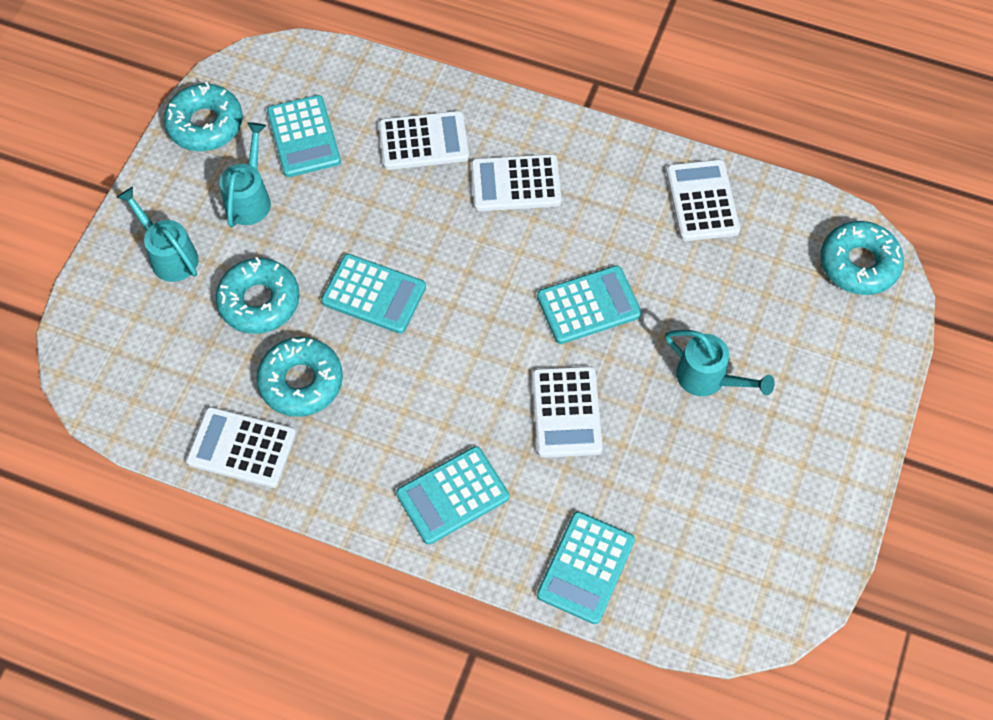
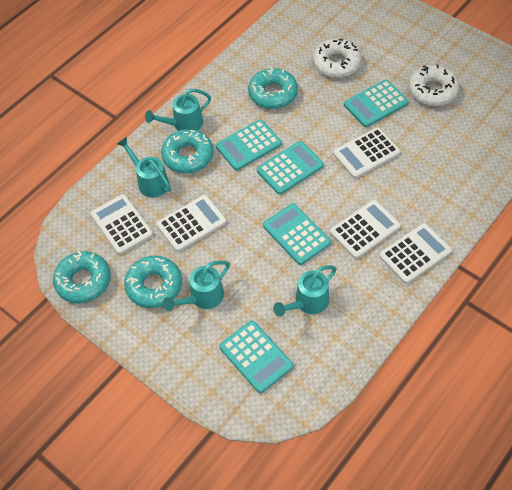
turquoise watering can: 3 -> 4
white donut: 0 -> 2

